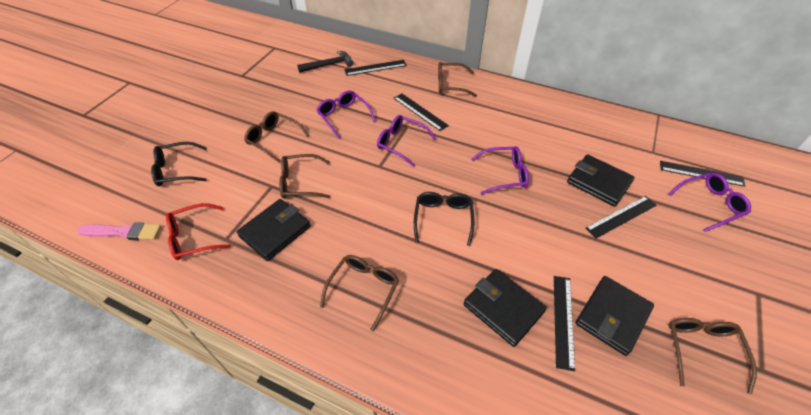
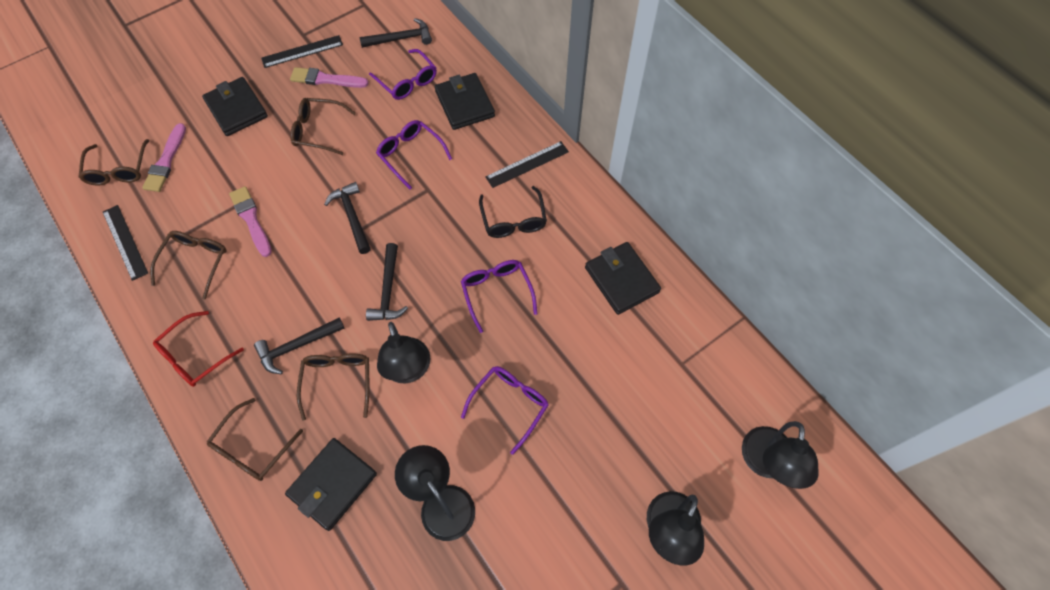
black glasses: 2 -> 1
black hammer: 1 -> 4
black lamp: 0 -> 4
black ruler: 5 -> 3
pink brush: 1 -> 3

